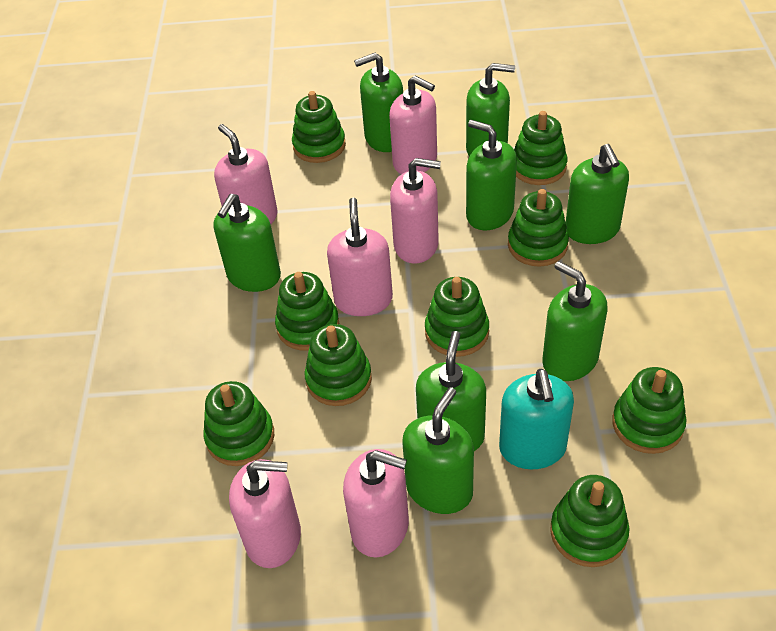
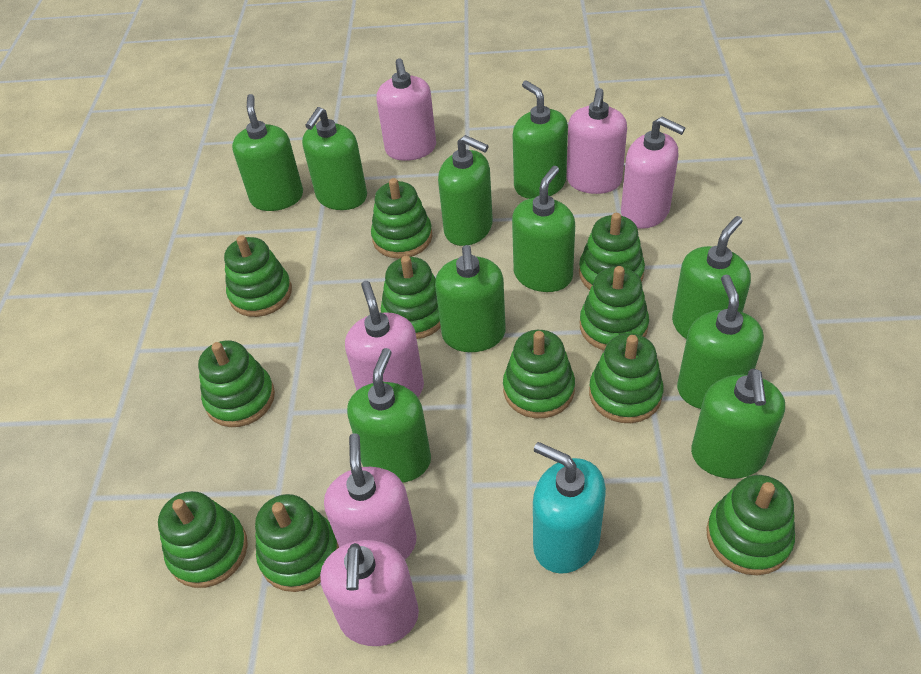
green soap dispenser: 8 -> 10
green stacking toy: 9 -> 11

